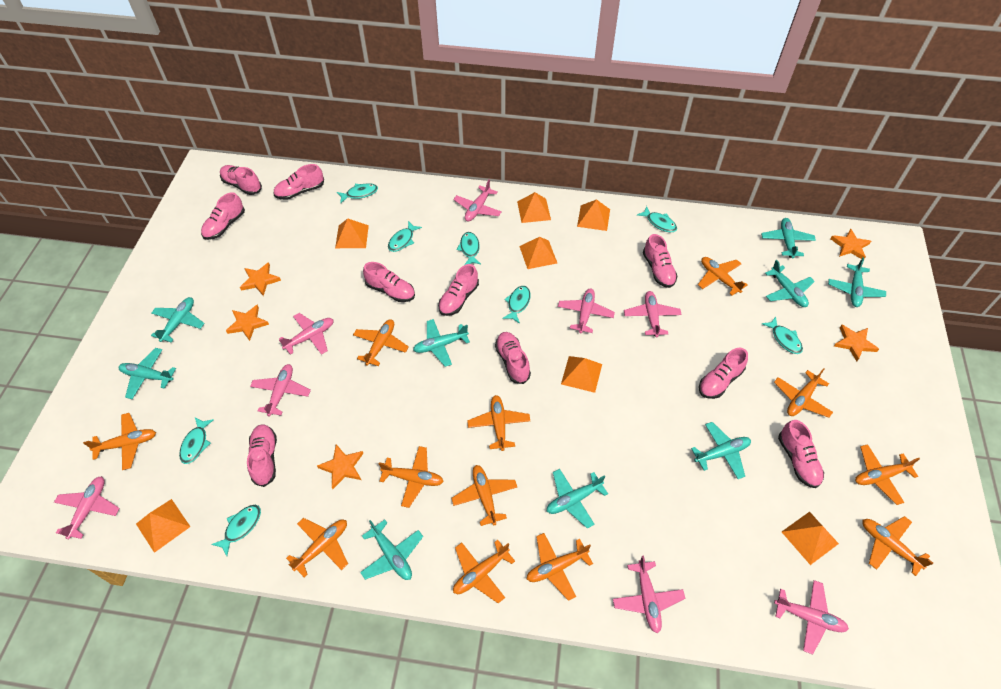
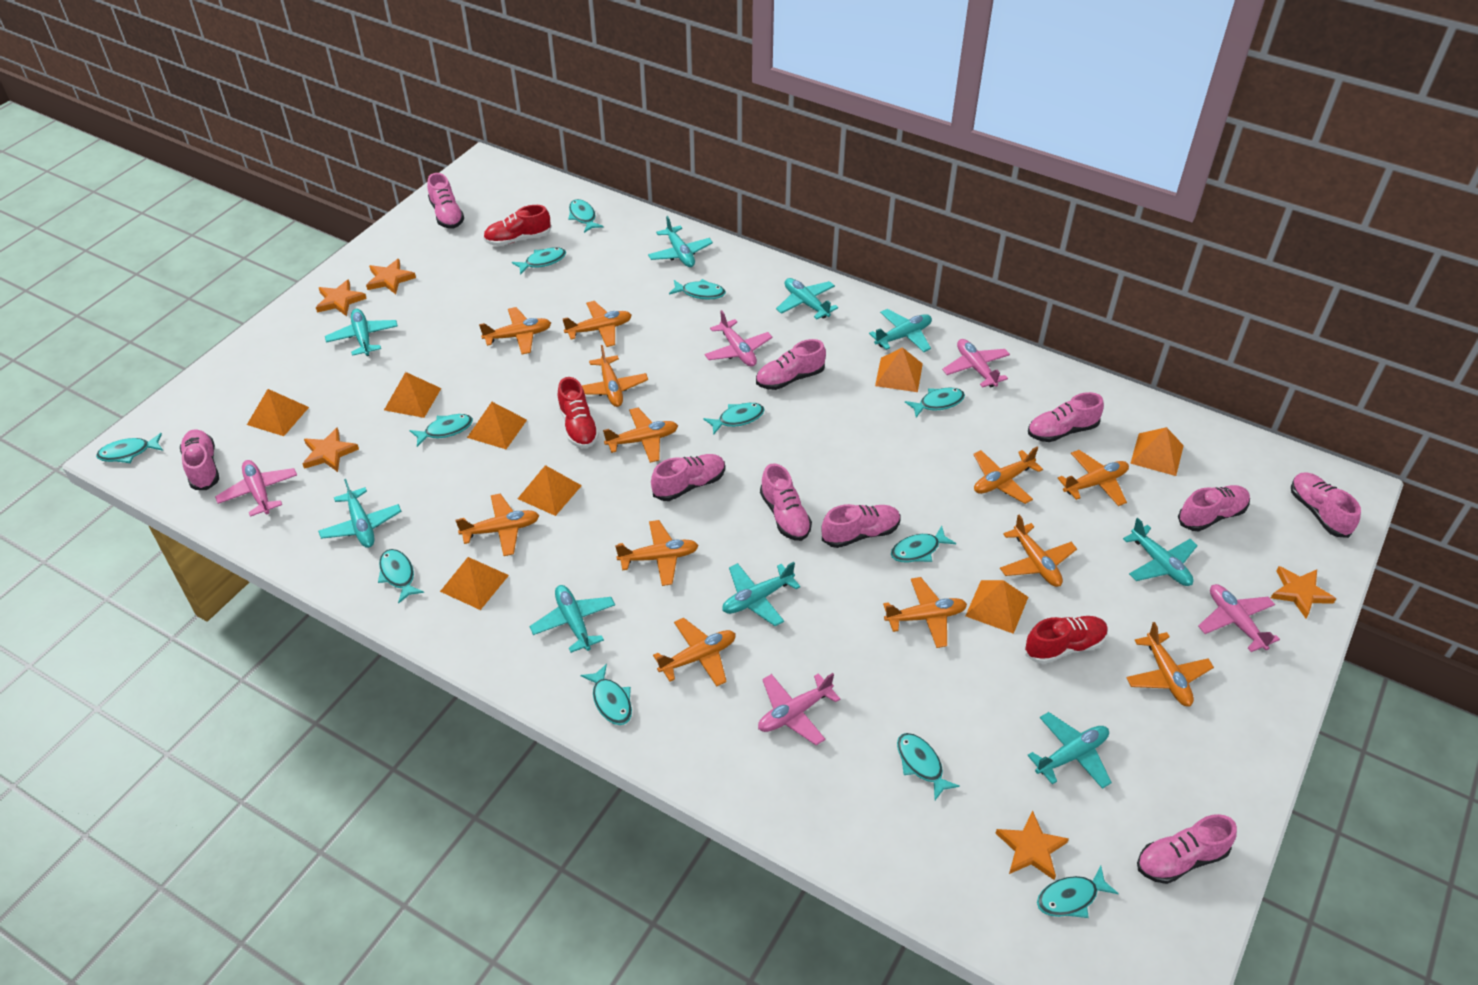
orange pyramid: 7 -> 8
pink plane: 8 -> 5
red shoe: 0 -> 3
turquoise fish: 8 -> 12

